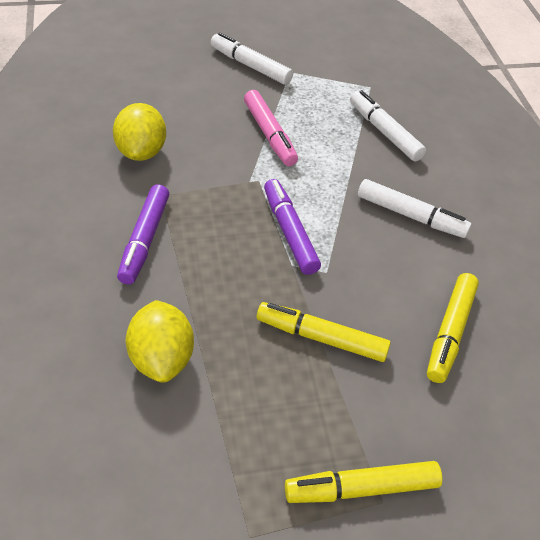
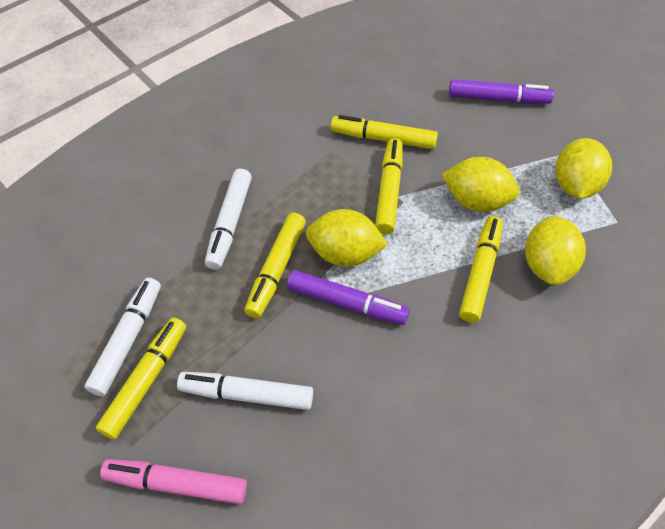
yellow lemon: 2 -> 4
yellow marker: 3 -> 5

